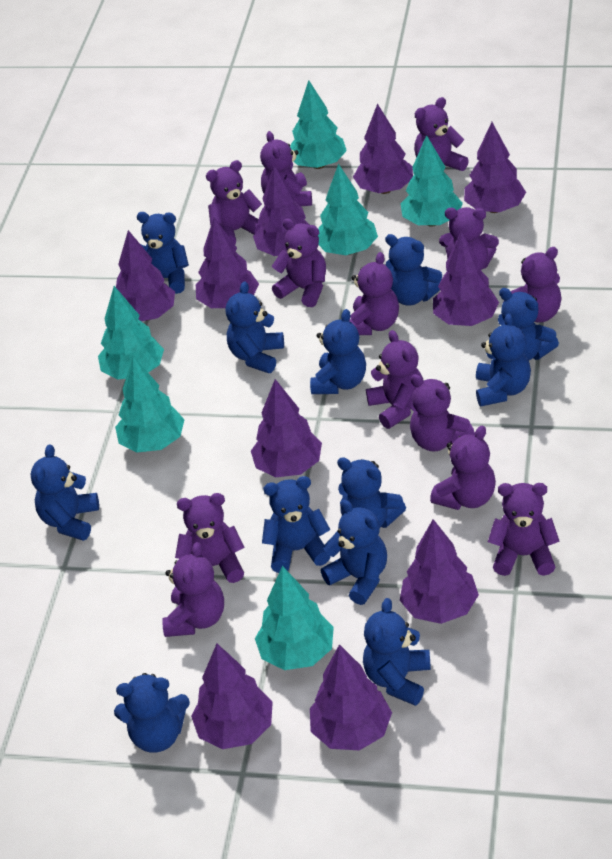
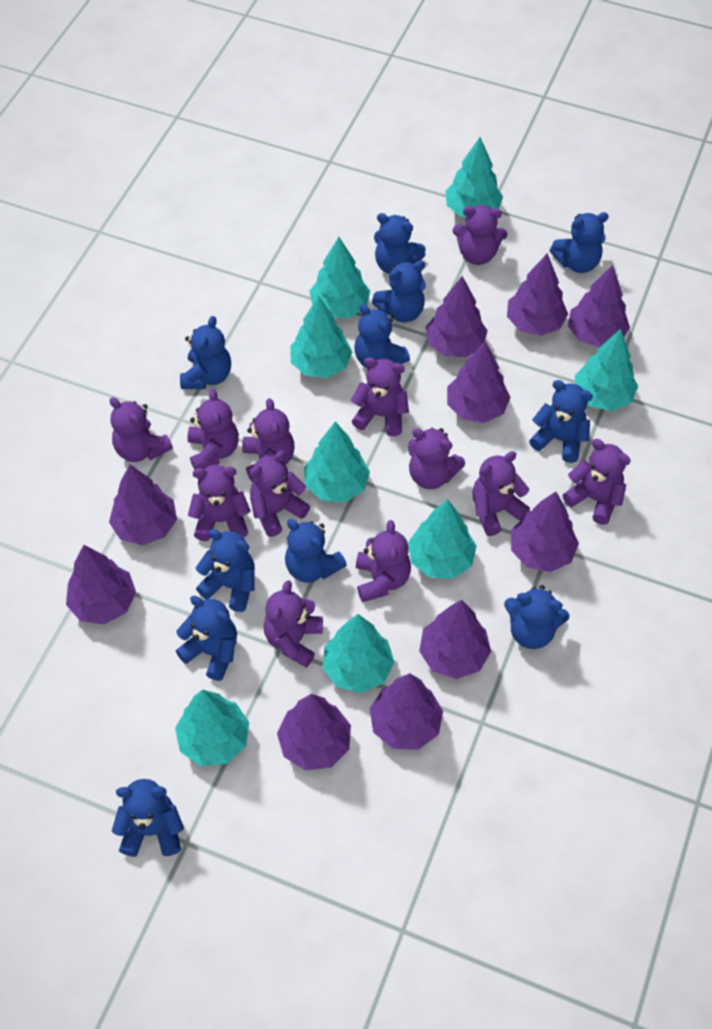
blue teddy bear: 12 -> 11
purple teddy bear: 13 -> 12
turquoise tree: 6 -> 8

